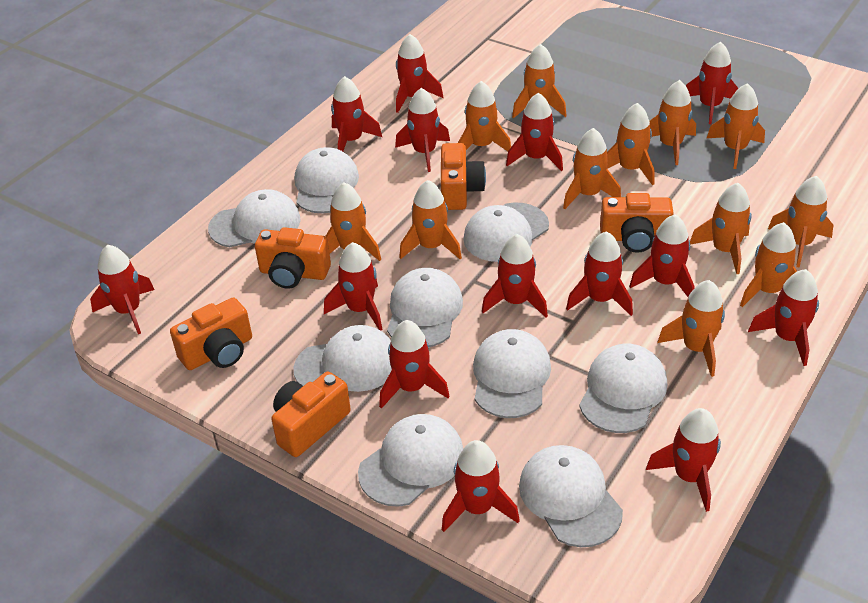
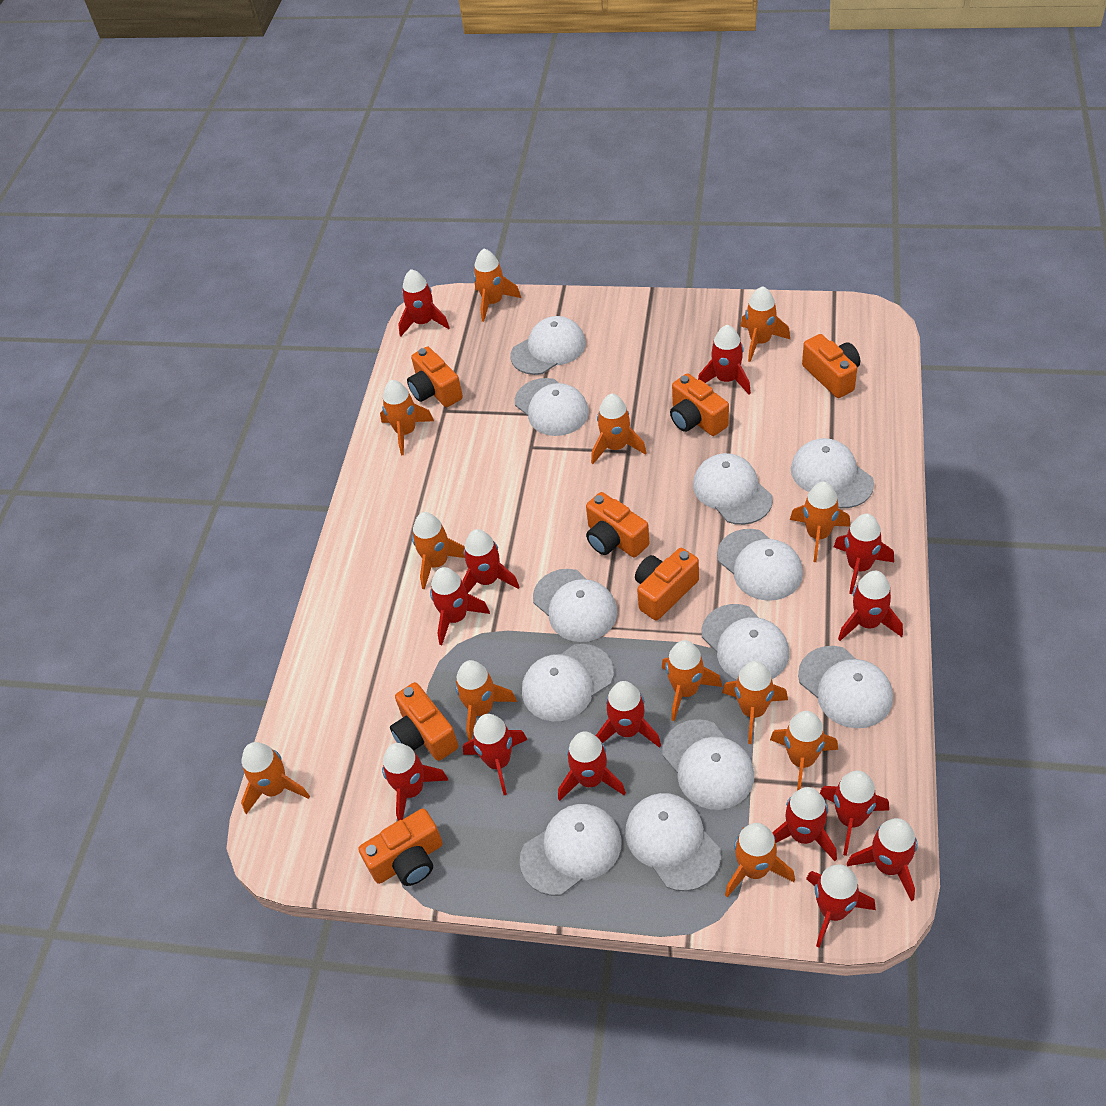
orange camera: 5 -> 7
white cap: 9 -> 12

